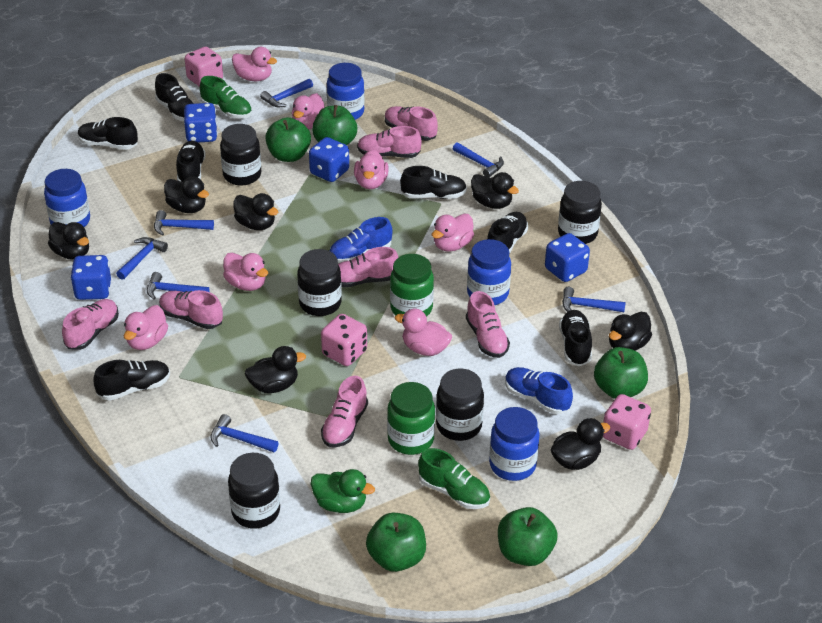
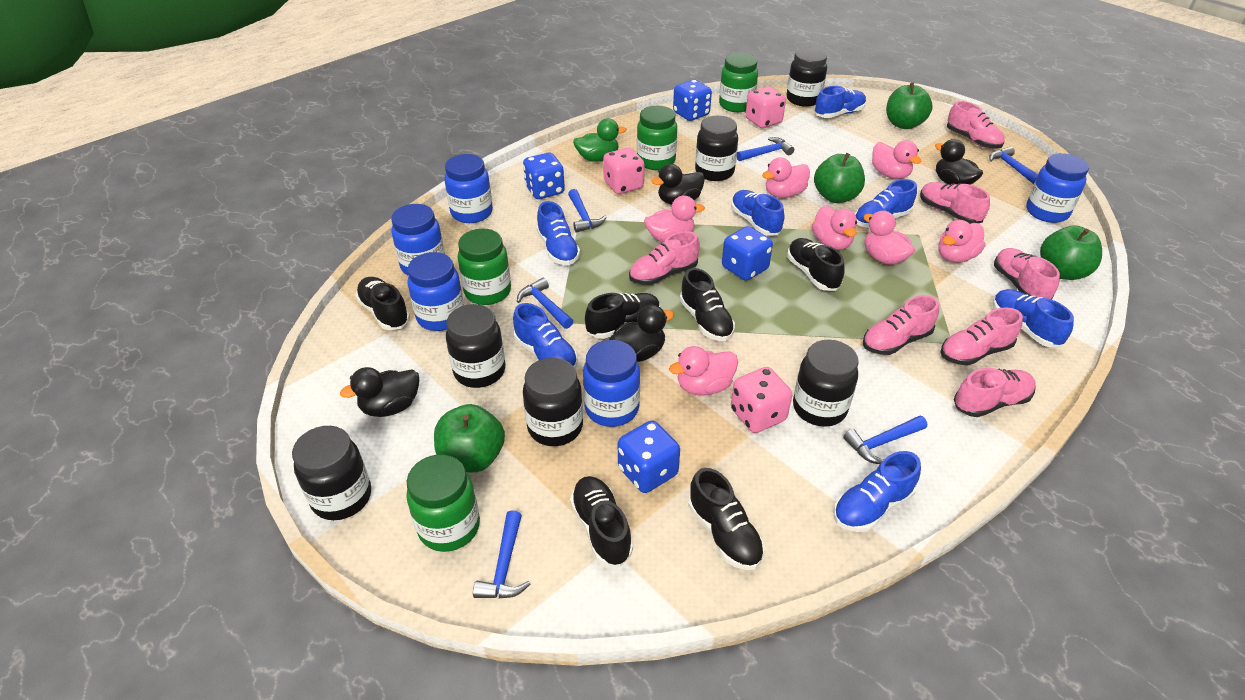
black duck: 7 -> 4
black jar: 5 -> 6
black shoe: 7 -> 6
blue hammer: 7 -> 6
blue jar: 4 -> 5
blue shoe: 2 -> 7
green apple: 5 -> 4
green jar: 2 -> 4
green shoe: 2 -> 0

